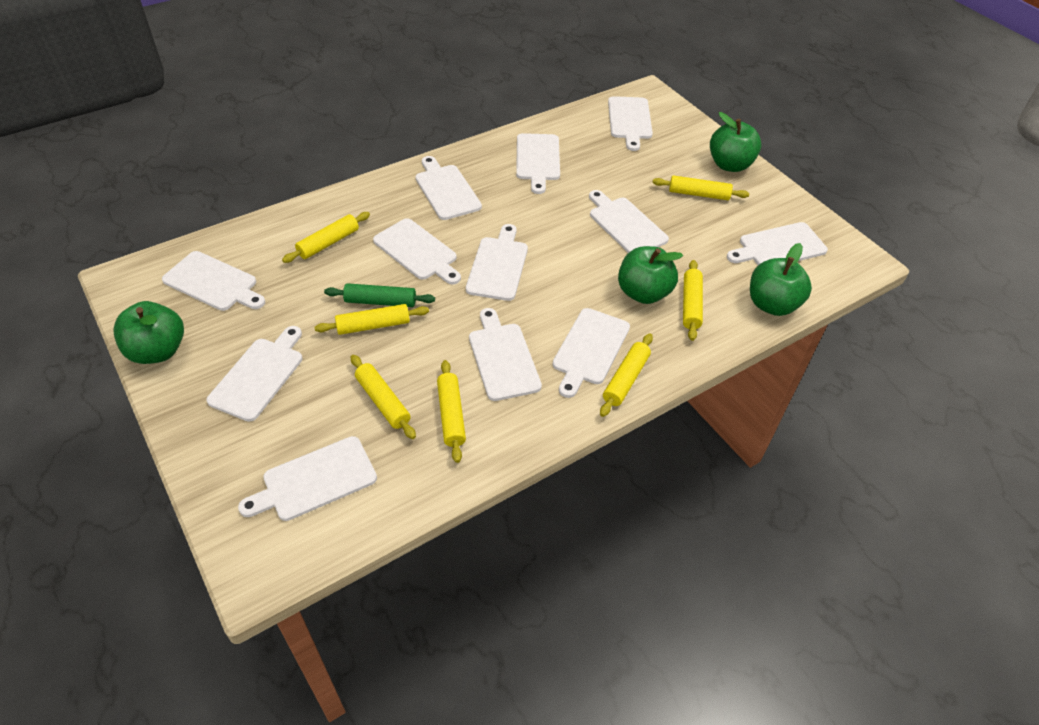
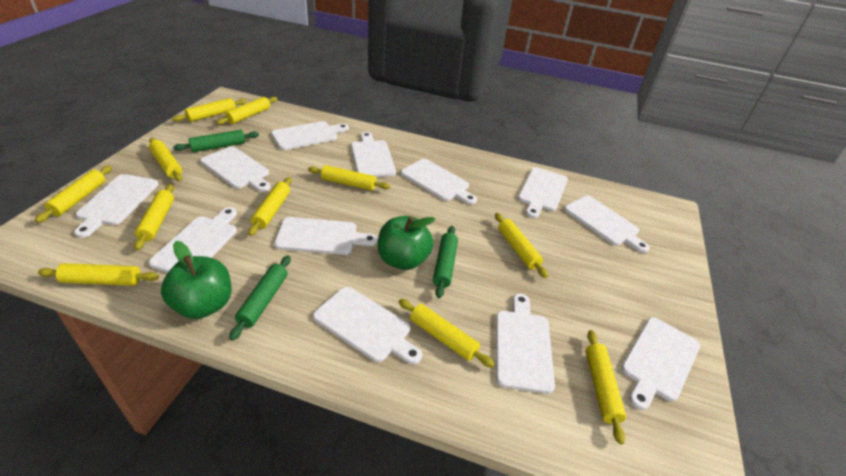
green apple: 4 -> 2
green rolling pin: 1 -> 3
yellow rolling pin: 7 -> 11

